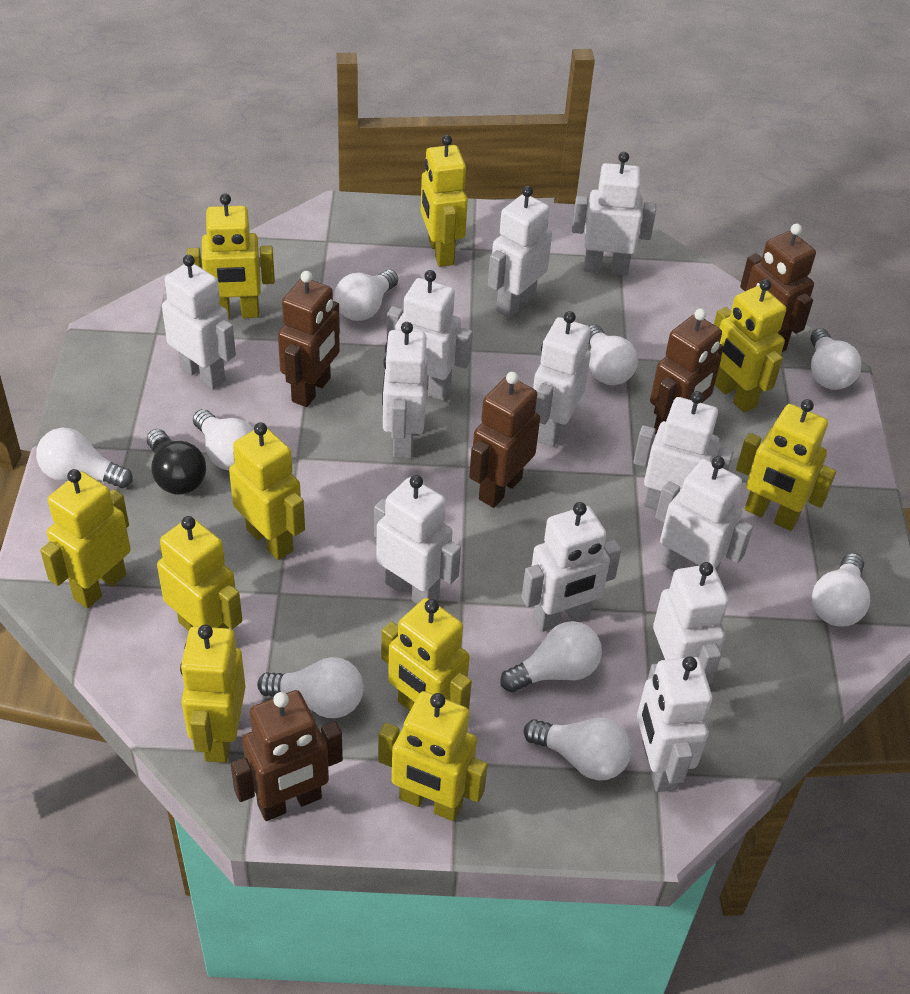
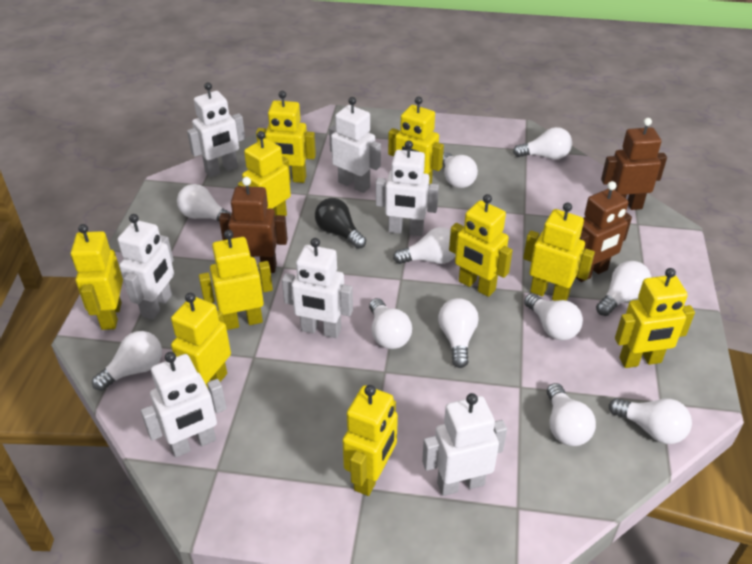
brown robot: 5 -> 3
white light bulb: 9 -> 11
white robot: 12 -> 7

